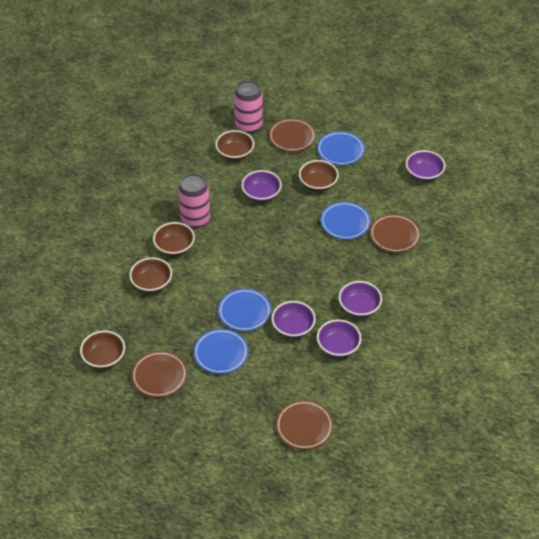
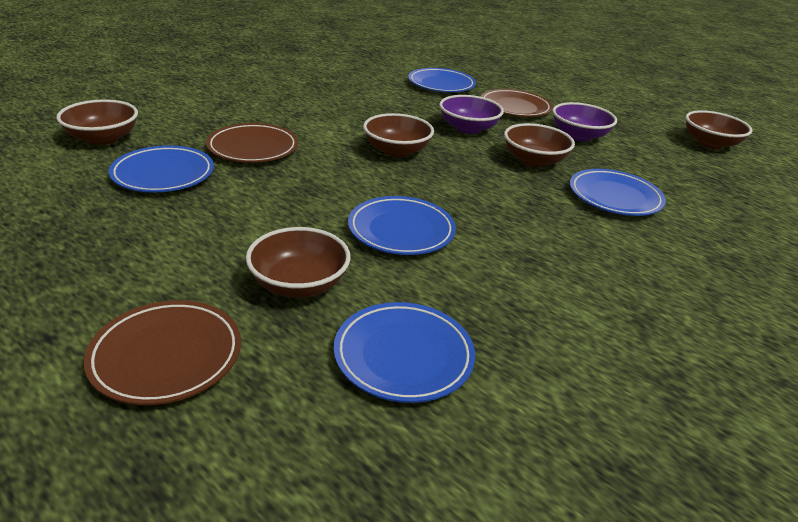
blue plate: 4 -> 5
brown plate: 4 -> 3
pink can: 2 -> 0
purple bowl: 5 -> 2

